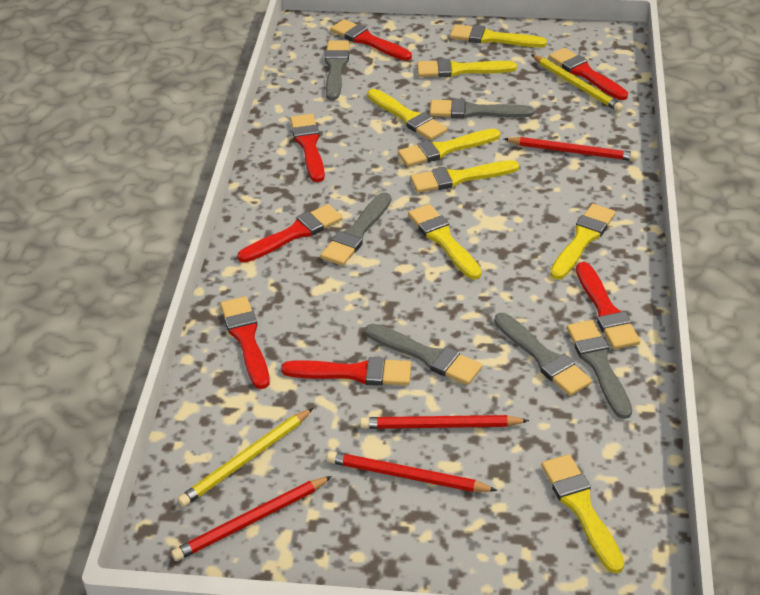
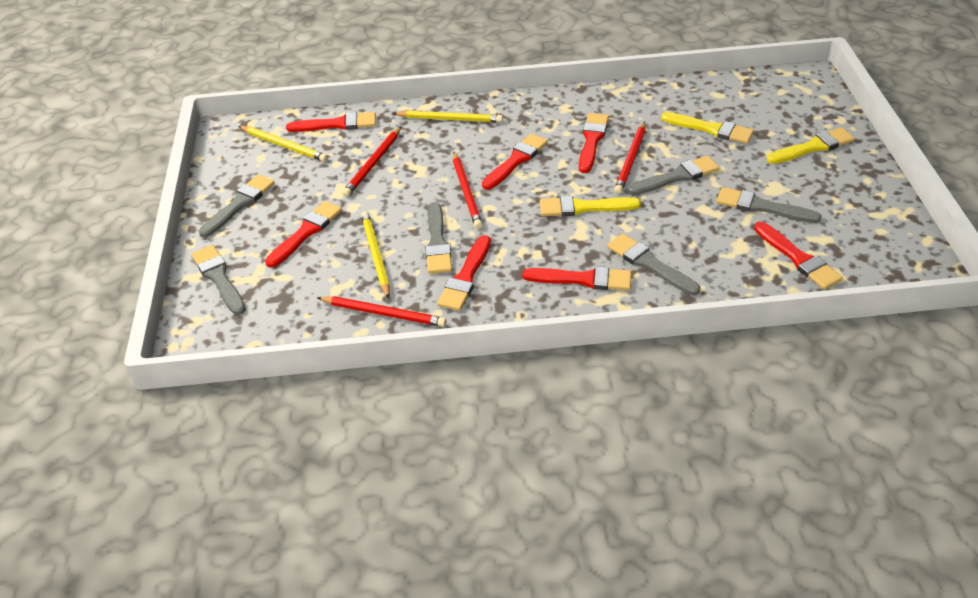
yellow brush: 8 -> 3
yellow pencil: 2 -> 3

